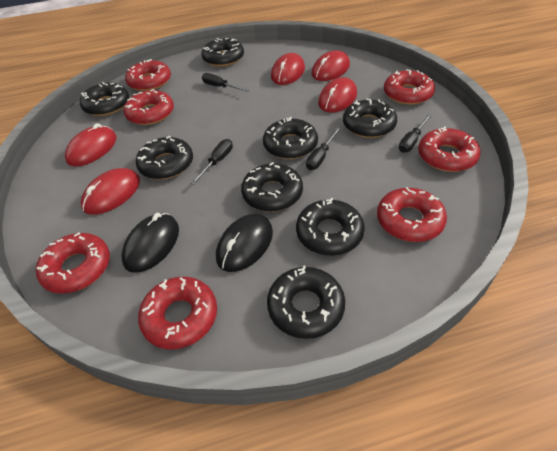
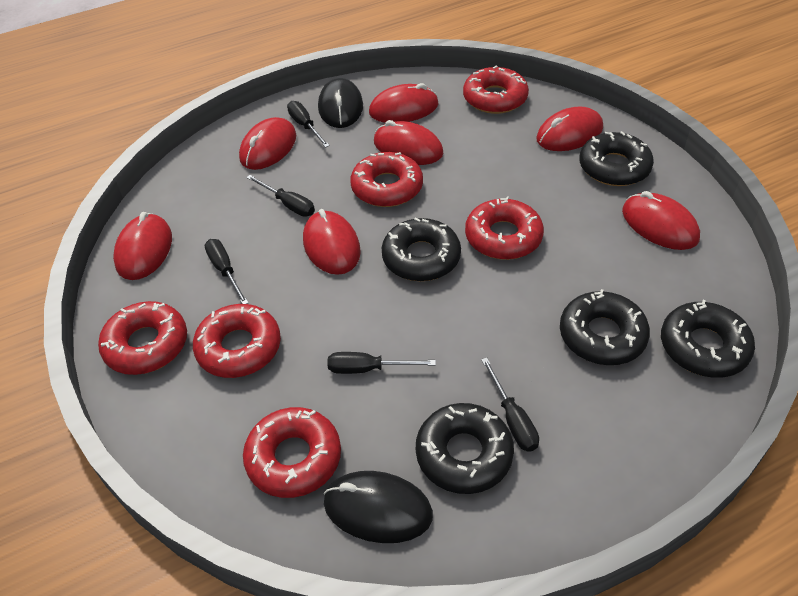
black donut: 8 -> 5
black screwdriver: 4 -> 5
red donut: 7 -> 6
red mouse: 5 -> 7

